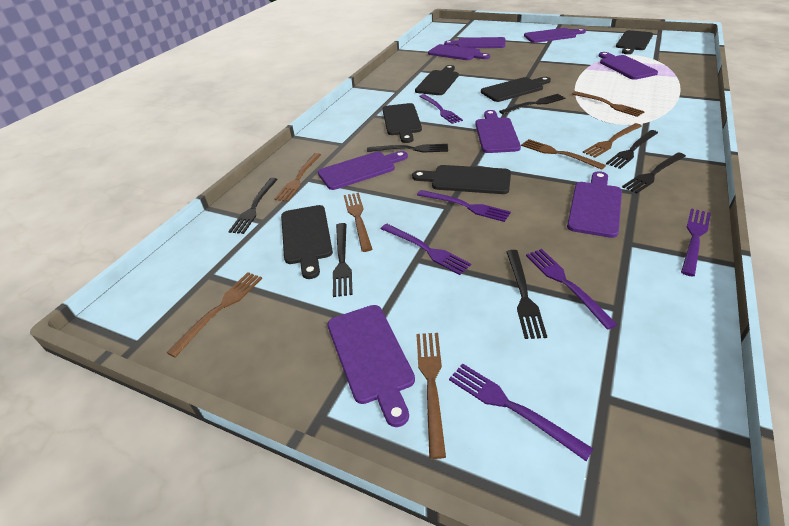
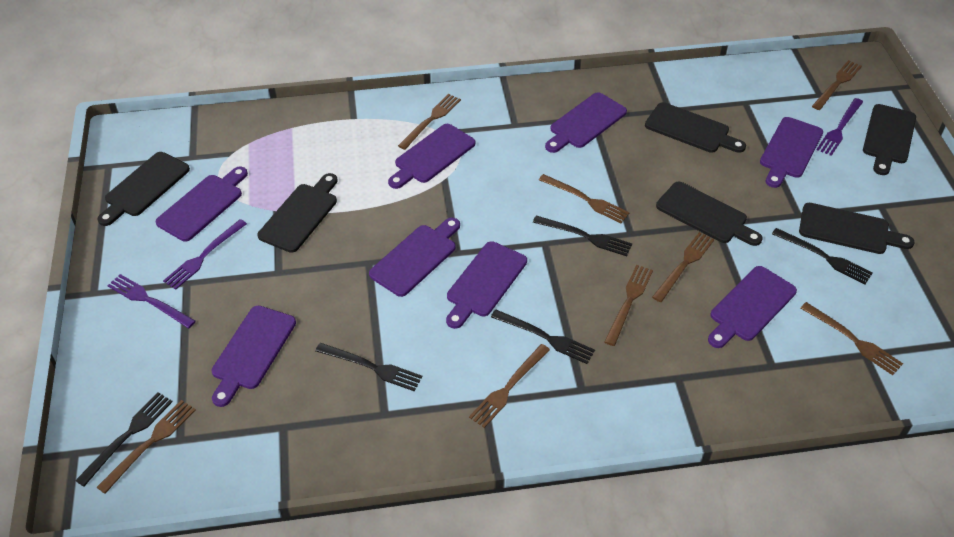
black fork: 7 -> 5
brown fork: 7 -> 8
purple fork: 6 -> 3

